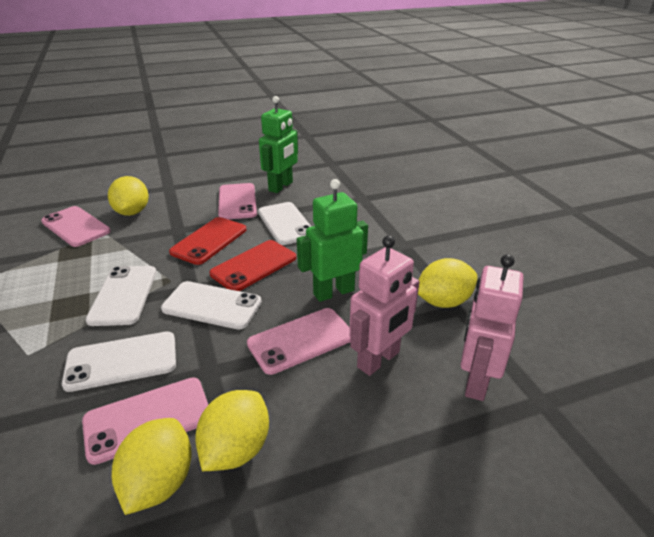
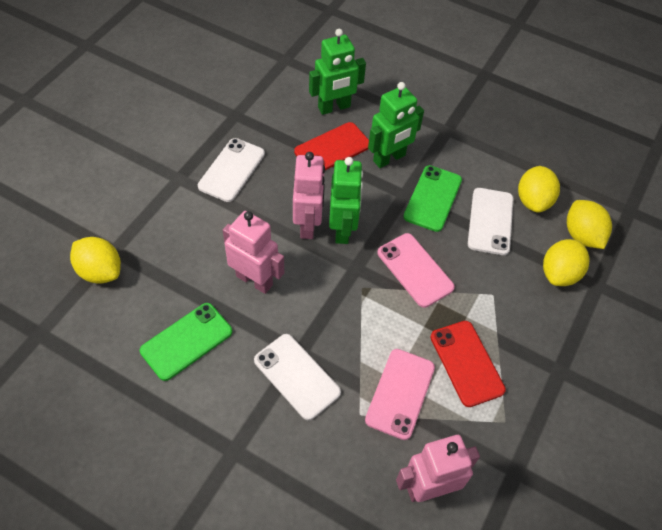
green phone: 0 -> 2
green robot: 2 -> 3
pink phone: 4 -> 2
pink robot: 2 -> 3
white phone: 4 -> 3

